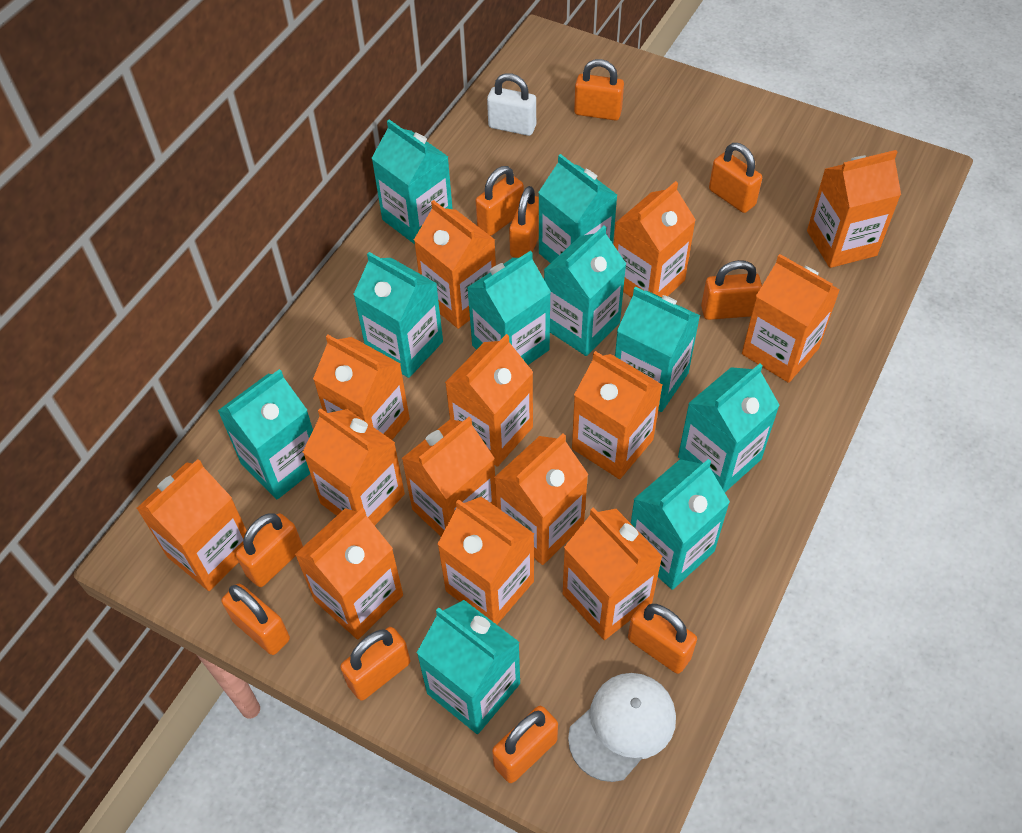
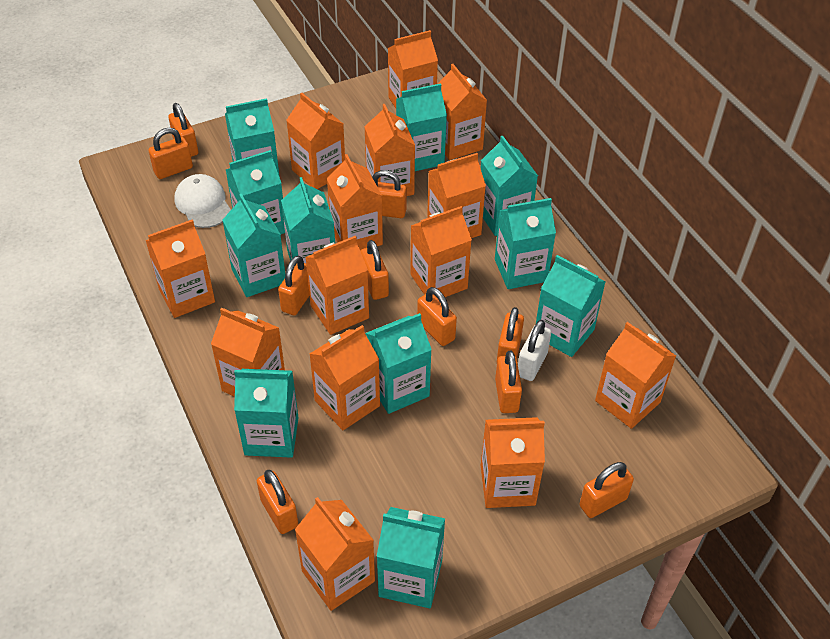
turquoise carton: 10 -> 11

